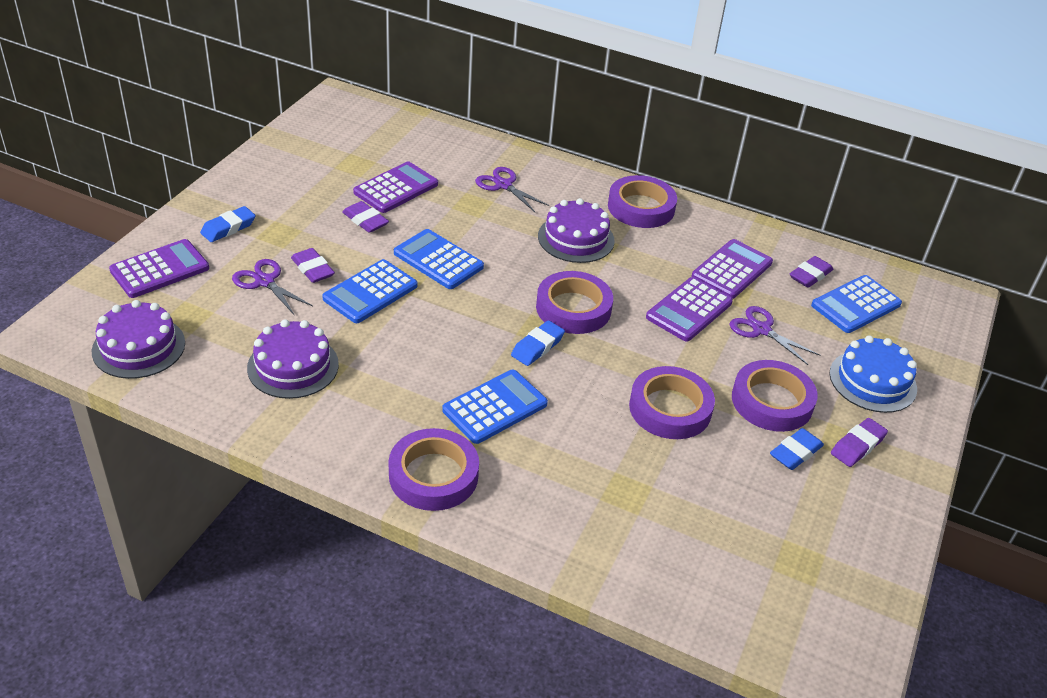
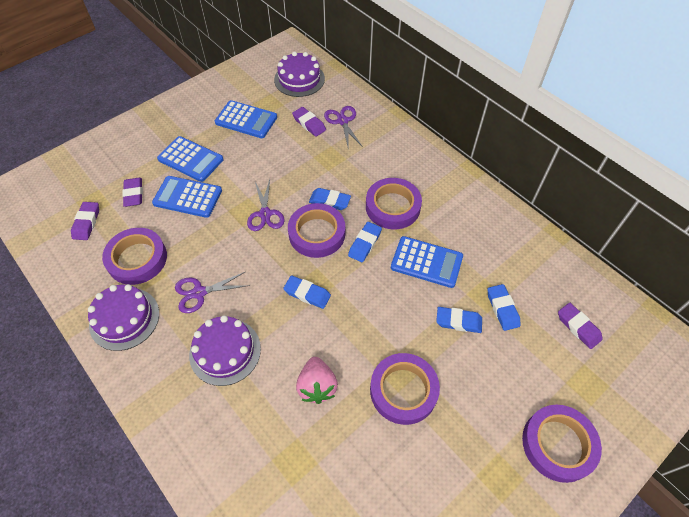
blue cake: 1 -> 0
blue eraser: 3 -> 5
pink strawberry: 0 -> 1
purple calculator: 4 -> 0

